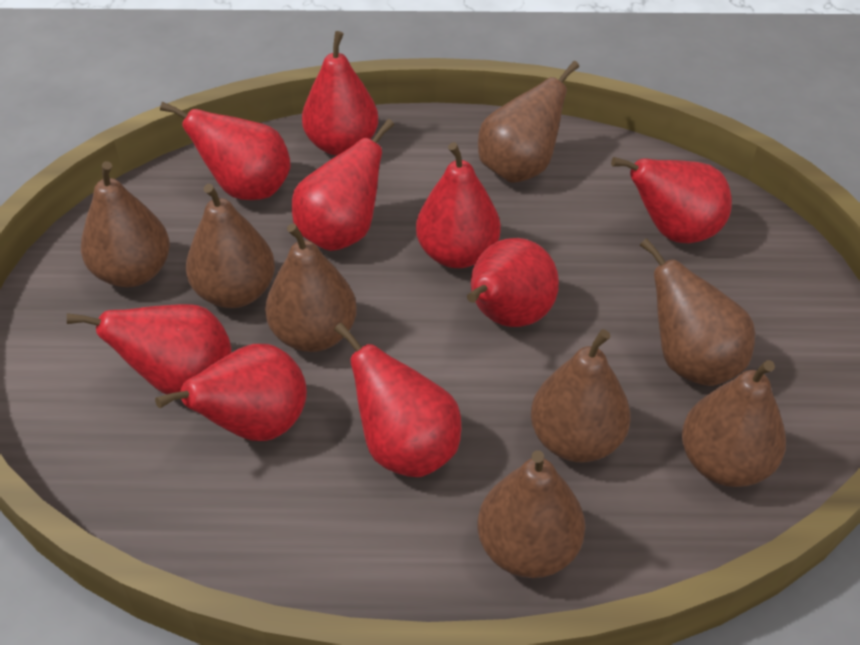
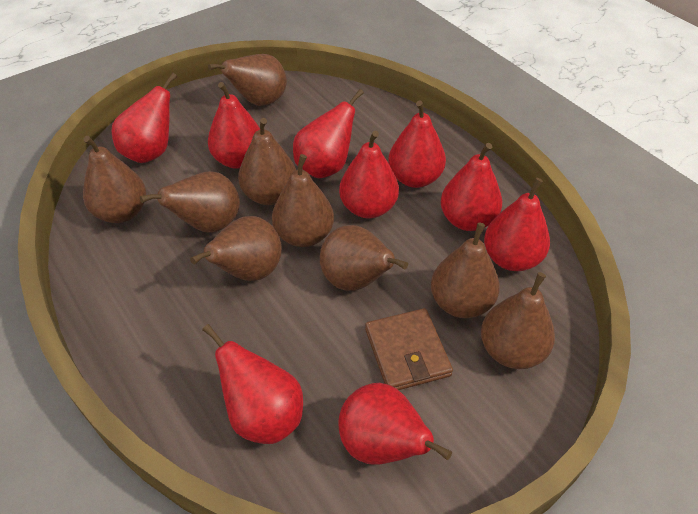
brown pear: 8 -> 9
brown wallet: 0 -> 1

